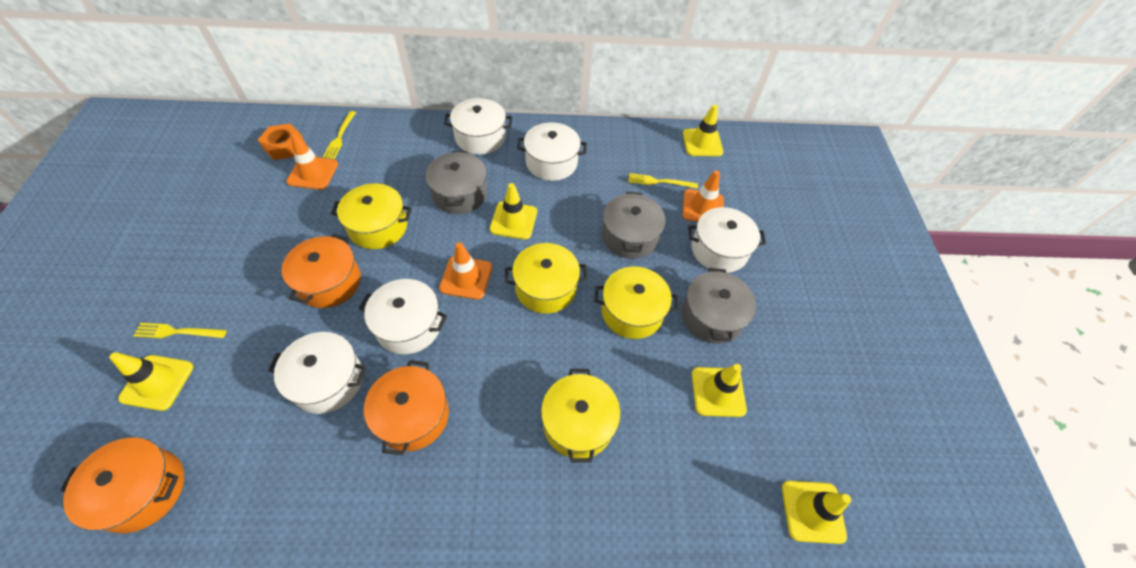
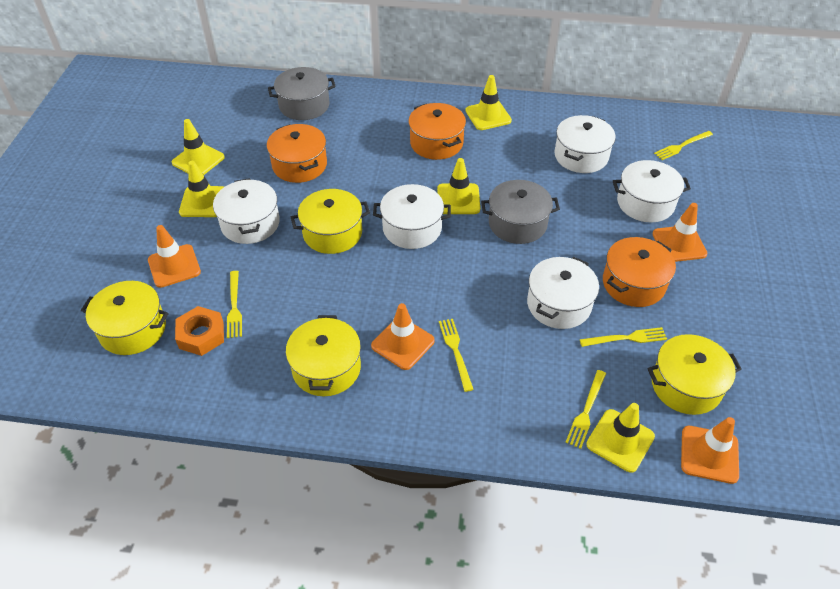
grey pot: 3 -> 2
orange traffic cone: 3 -> 4
yellow fork: 3 -> 5

